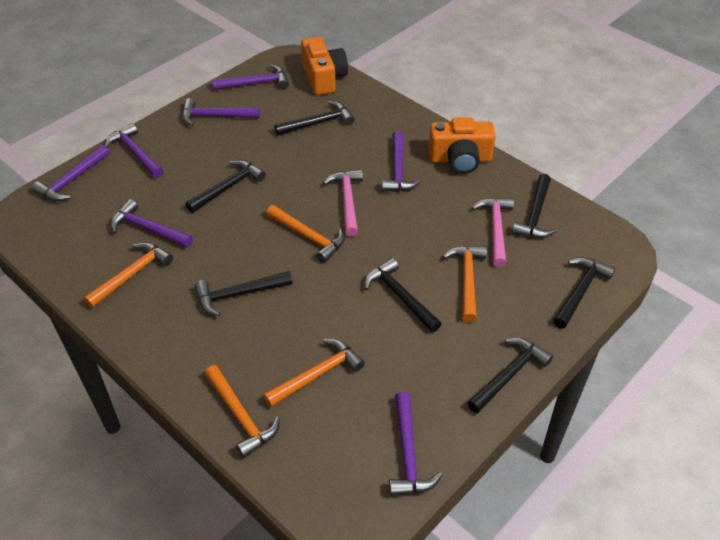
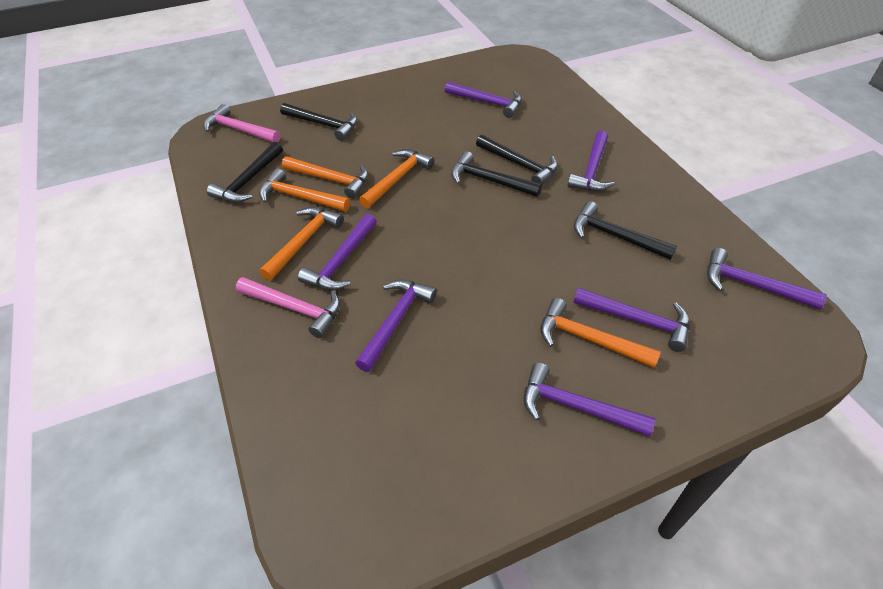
black hammer: 7 -> 5
orange camera: 2 -> 0

